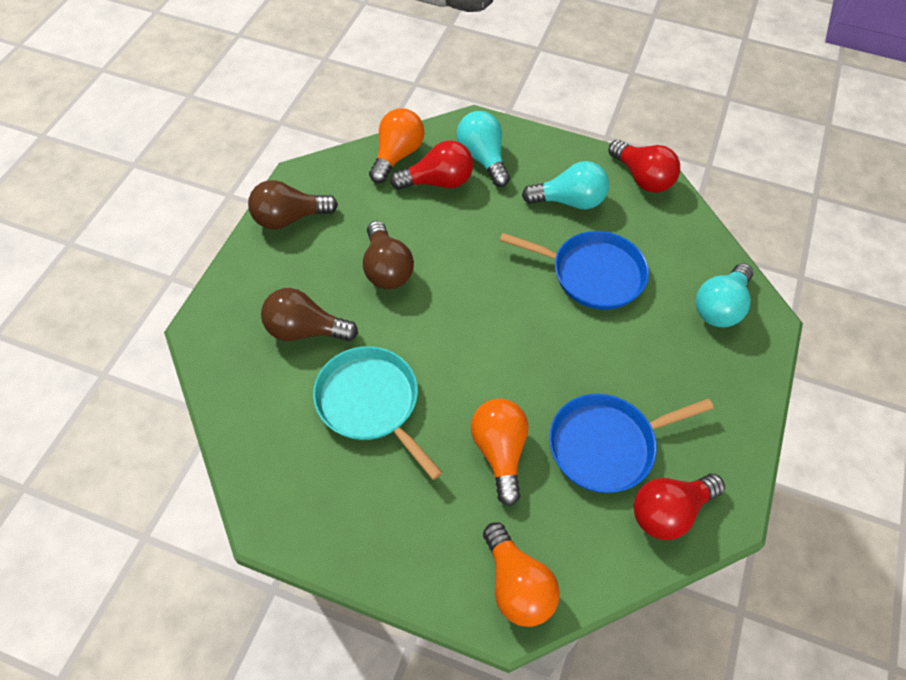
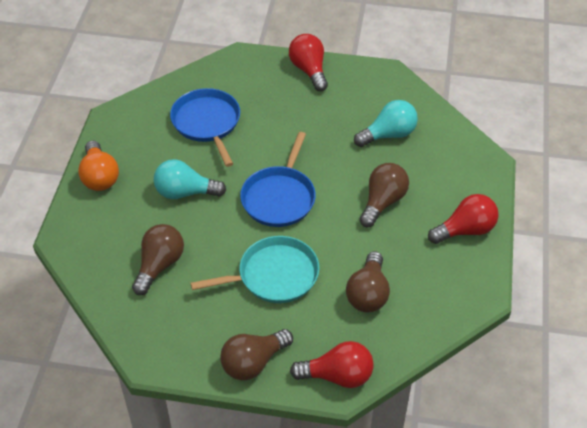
brown light bulb: 3 -> 4
orange light bulb: 3 -> 1
turquoise light bulb: 3 -> 2

